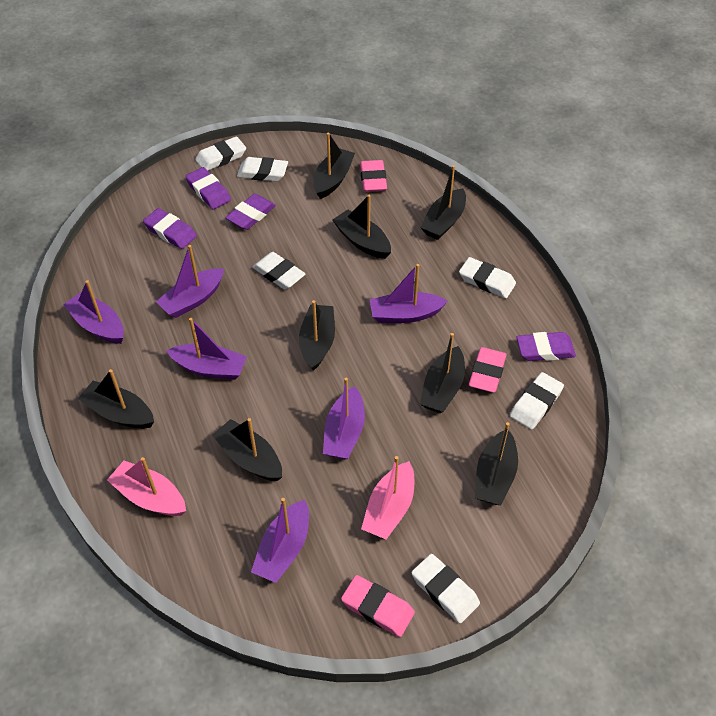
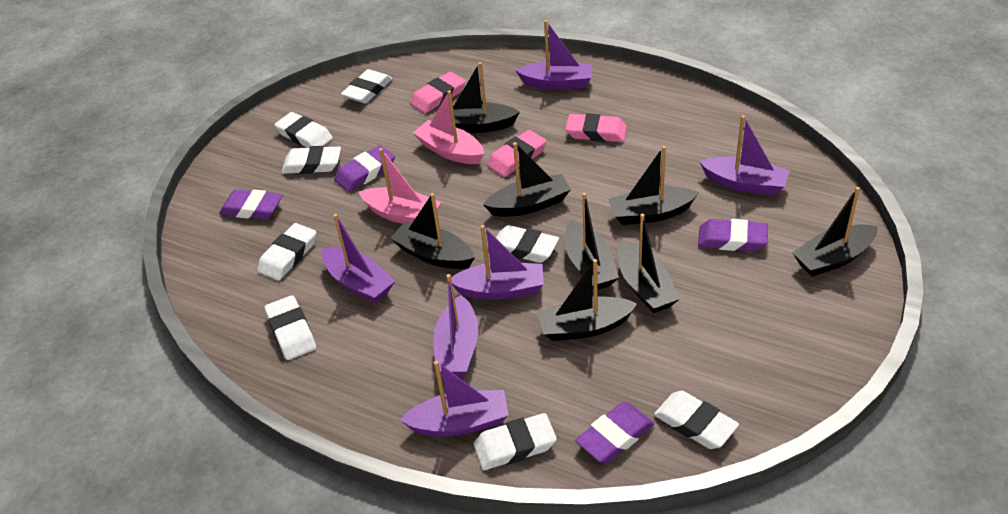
white eraser: 6 -> 8

